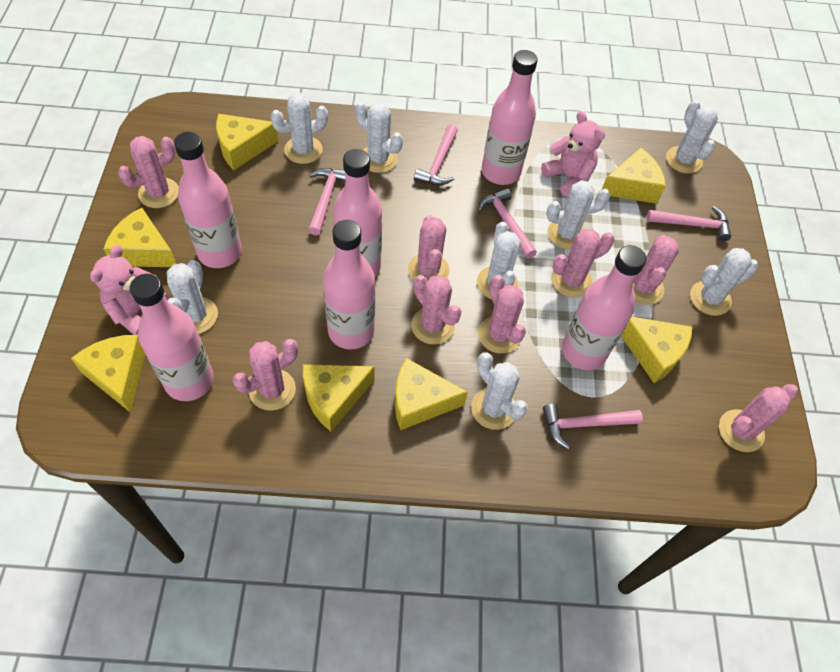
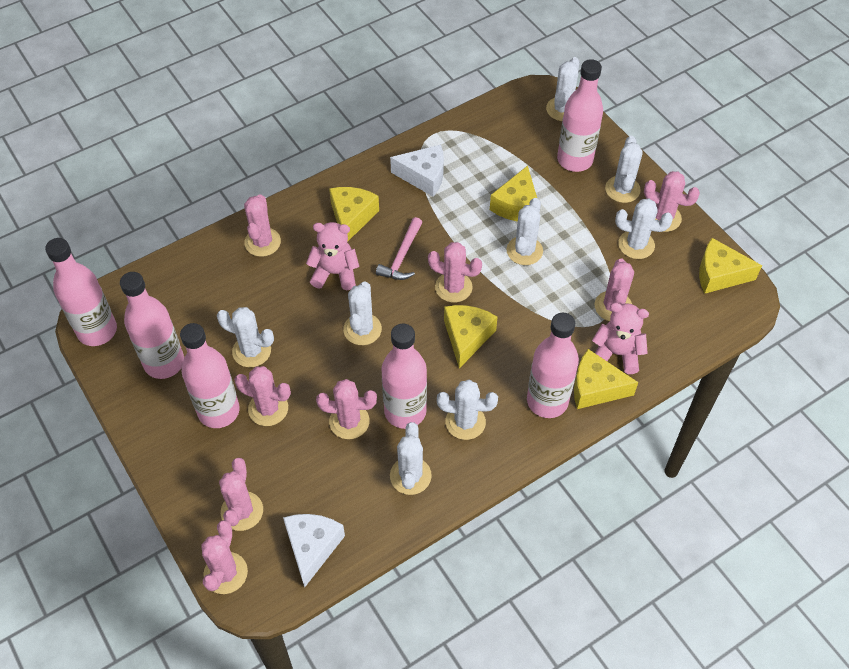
pink hammer: 5 -> 1
white cheese: 0 -> 2
yellow cheese: 7 -> 5

